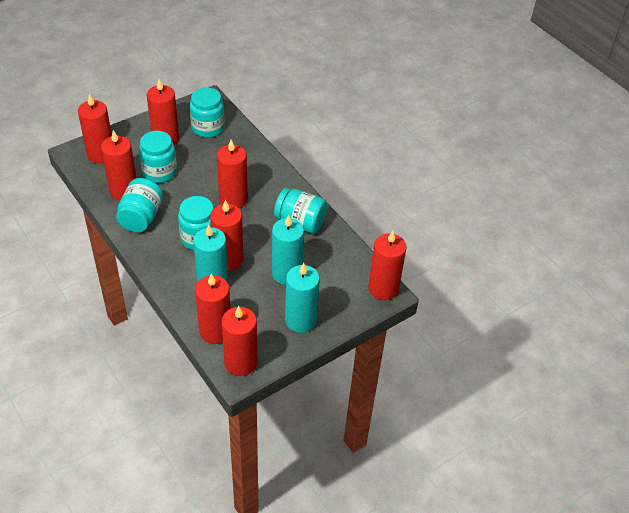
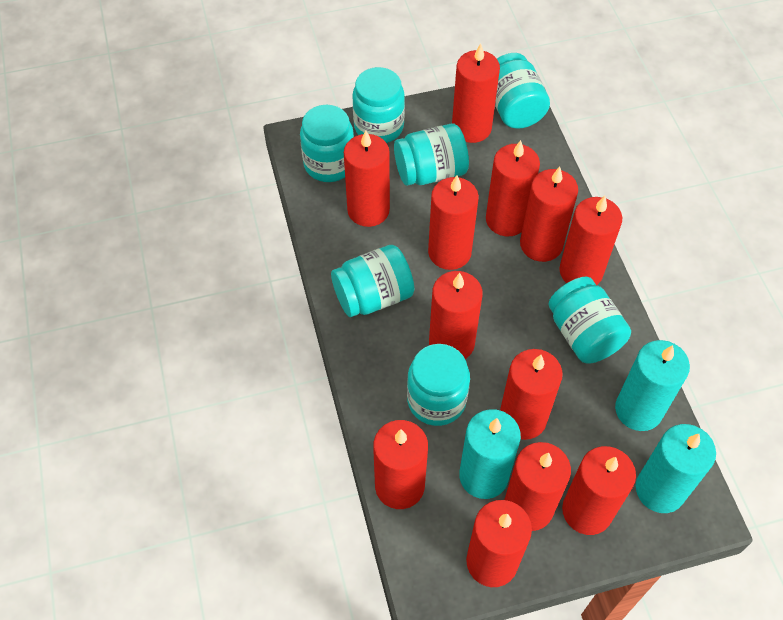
red candle: 8 -> 12
turquoise jar: 5 -> 7

